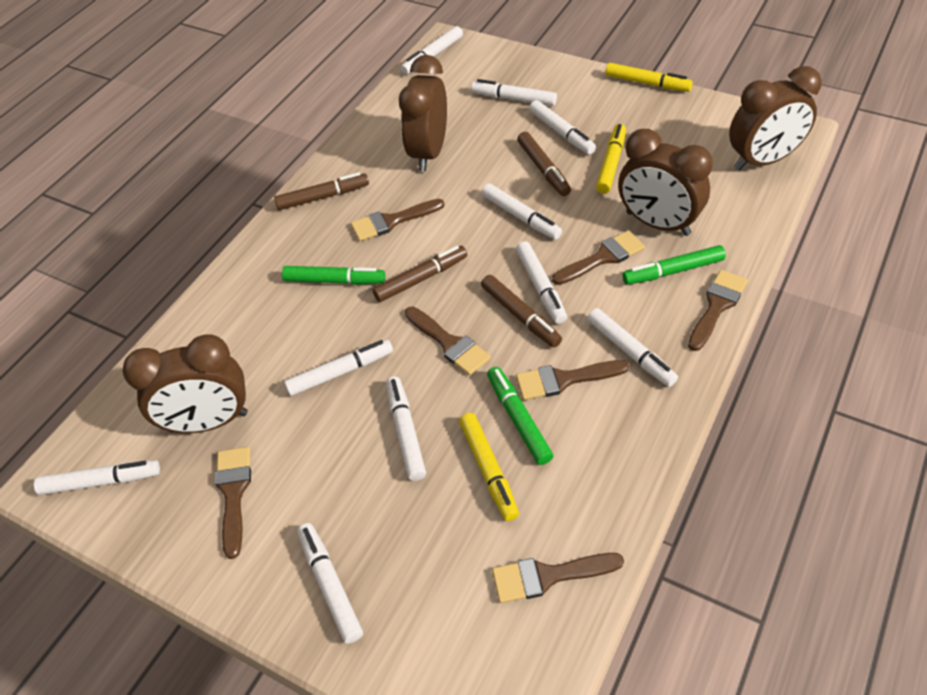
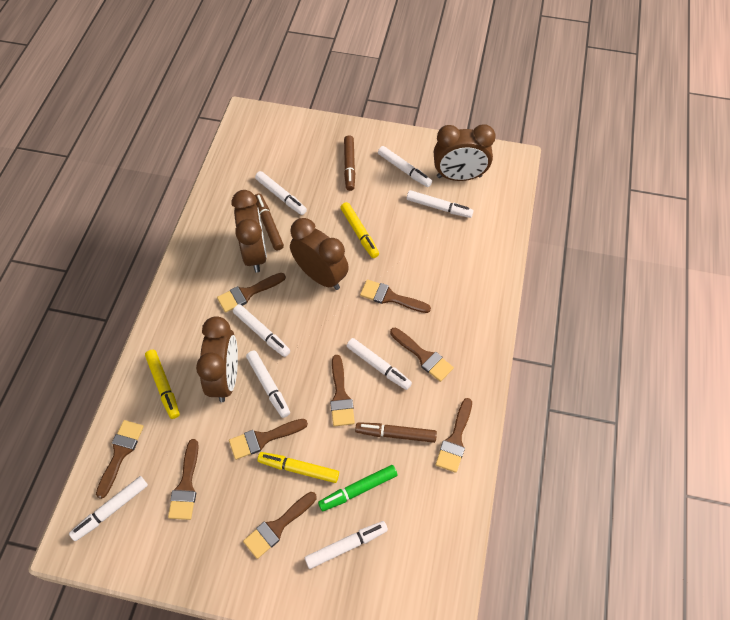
brown brush: 7 -> 9
brown marker: 4 -> 3
green marker: 3 -> 1
white marker: 10 -> 8

